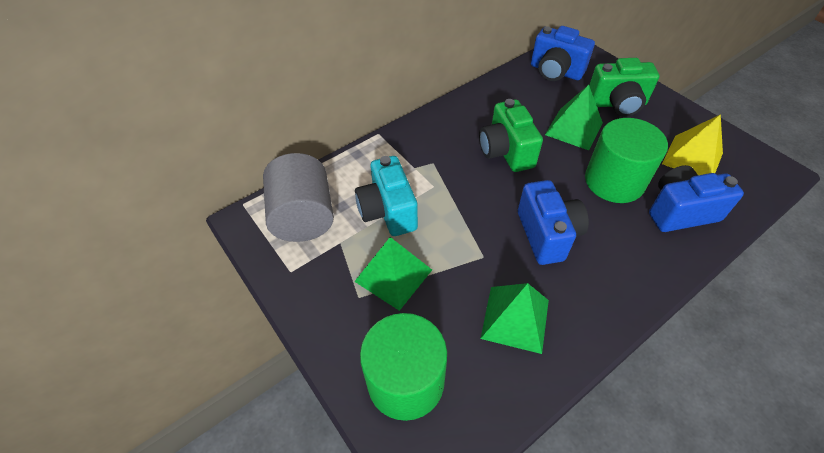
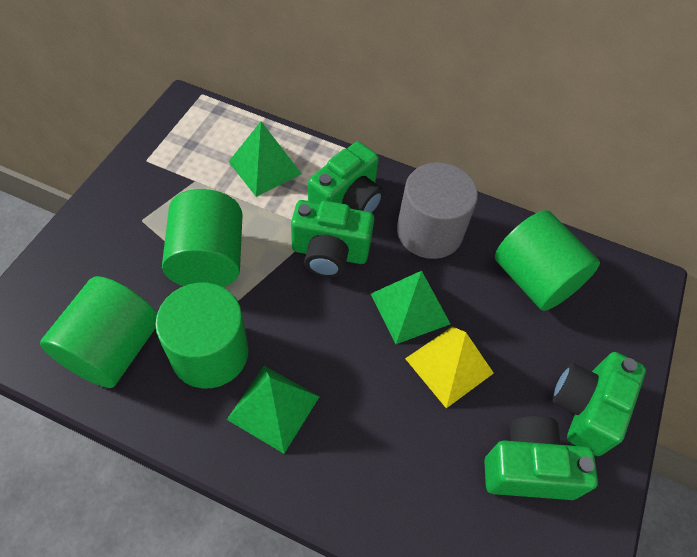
blue camera: 3 -> 0
green camera: 2 -> 4
green cylinder: 2 -> 4
turquoise camera: 1 -> 0

